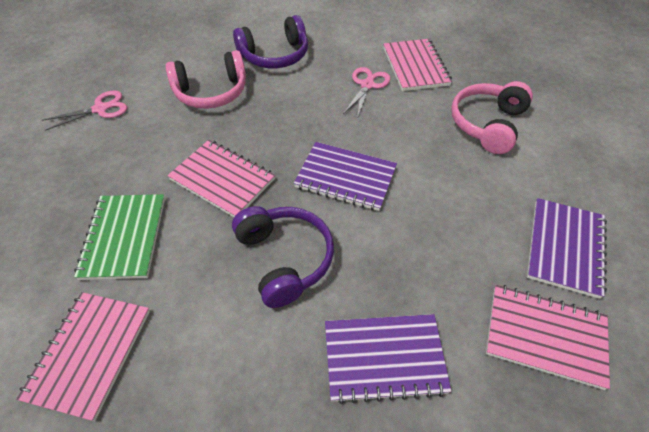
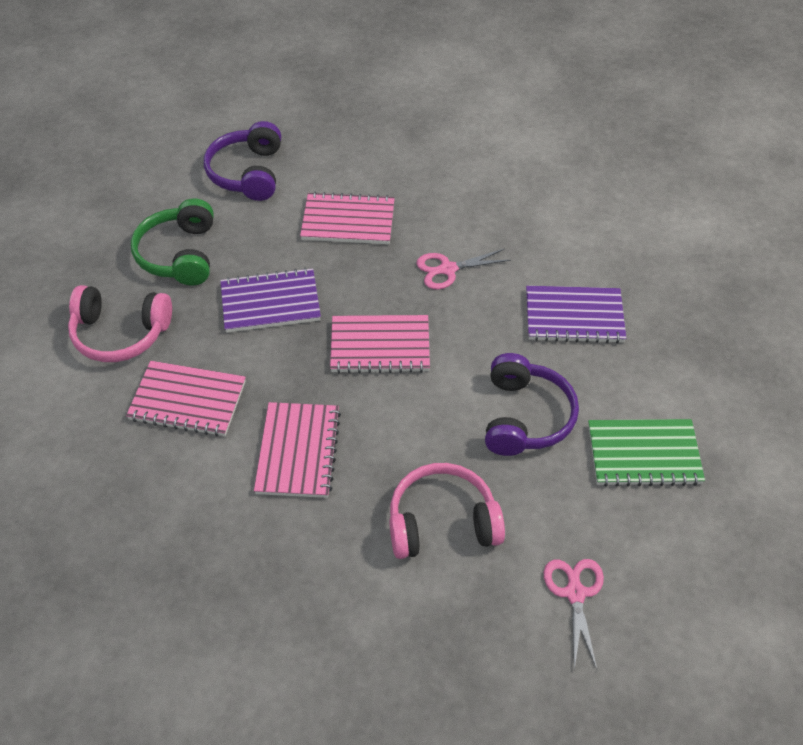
green headphones: 0 -> 1
purple notebook: 3 -> 2

